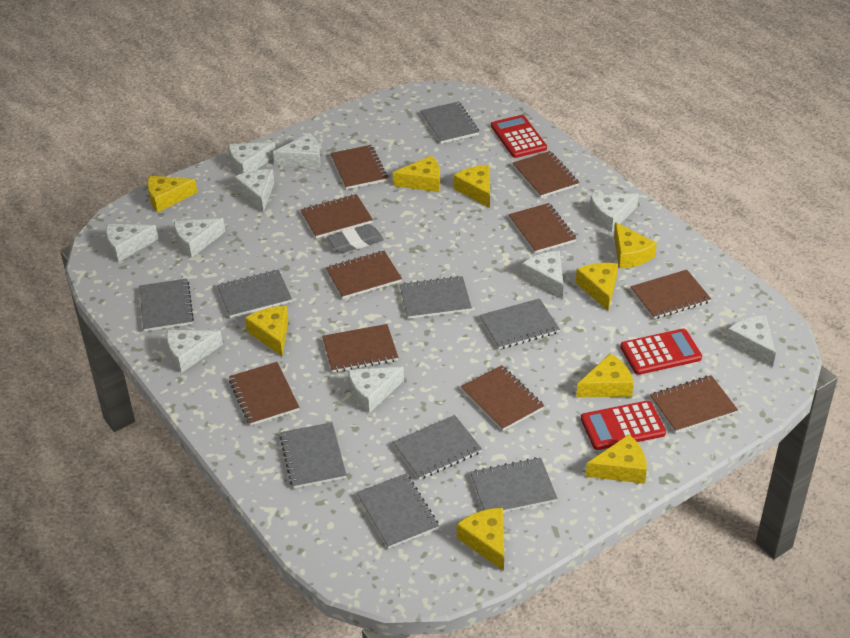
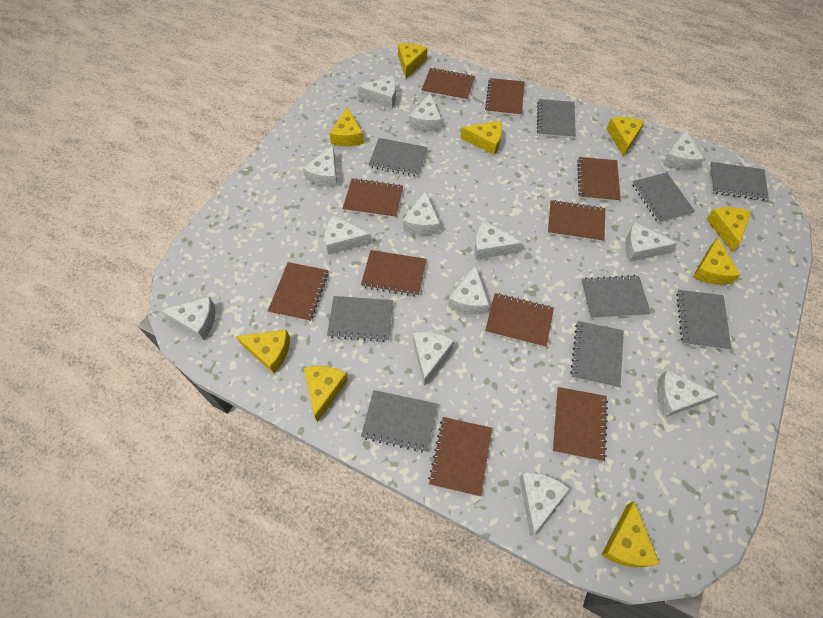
grey eraser: 1 -> 0
red calculator: 3 -> 0
white cheese: 10 -> 13

